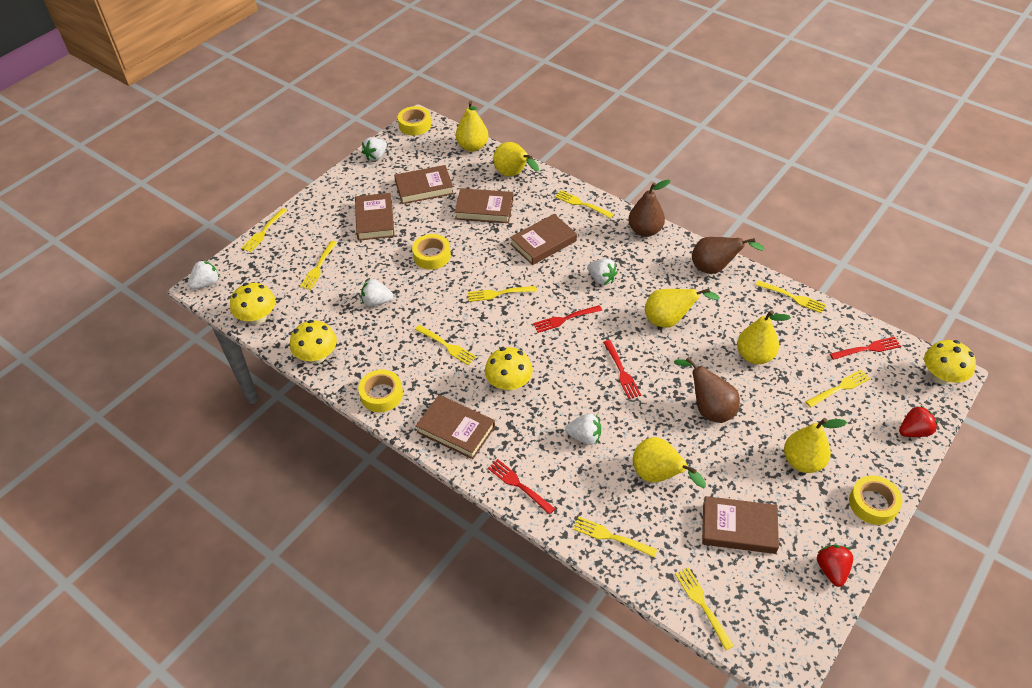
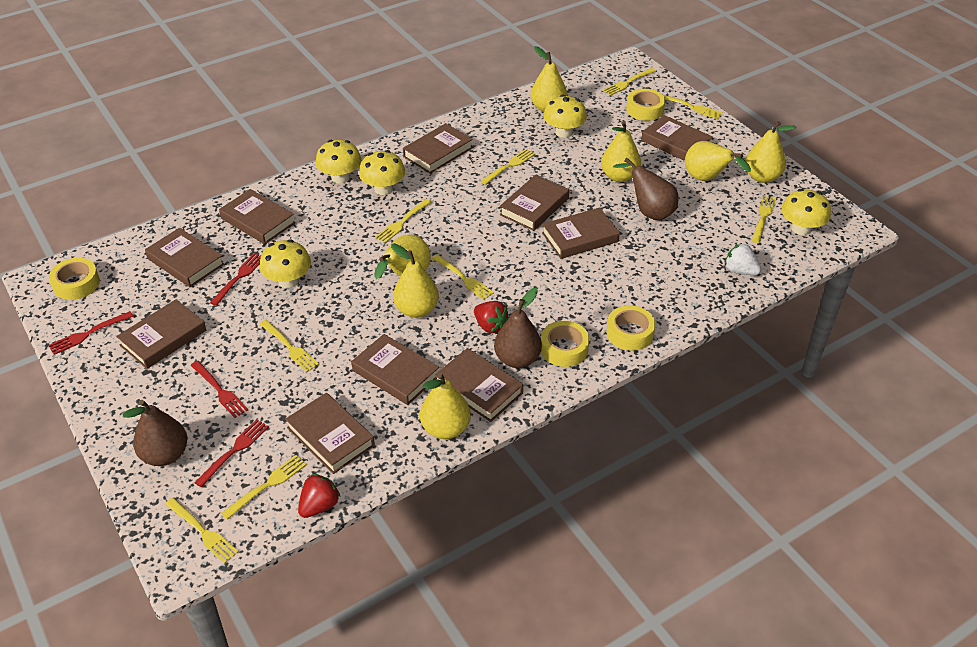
brown book: 6 -> 10
white strawberry: 5 -> 1
yellow mushroom: 4 -> 5
yellow pear: 6 -> 7

